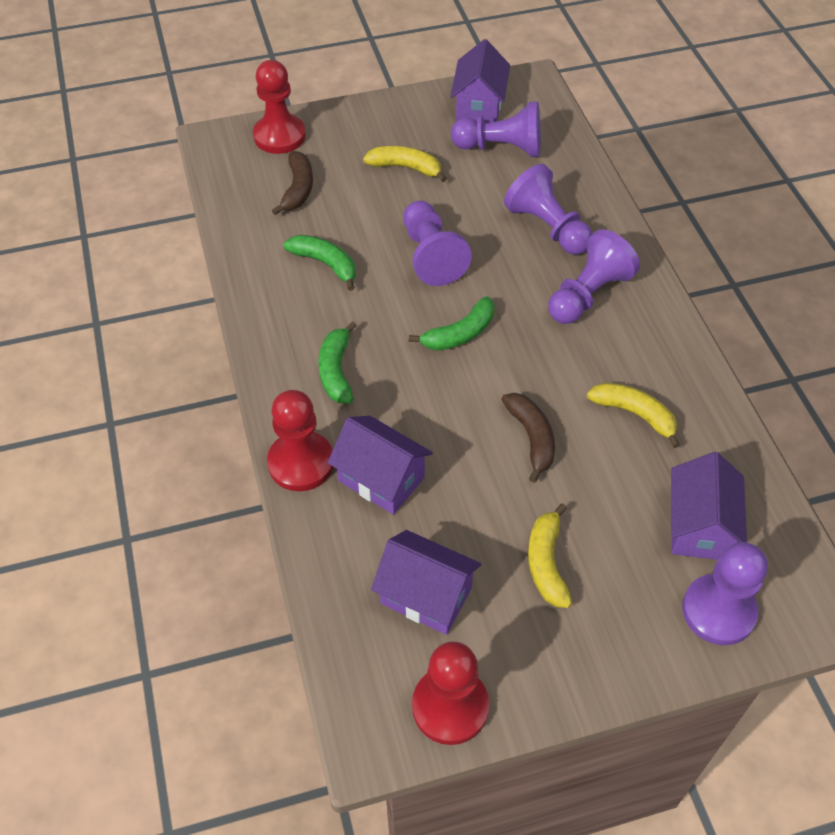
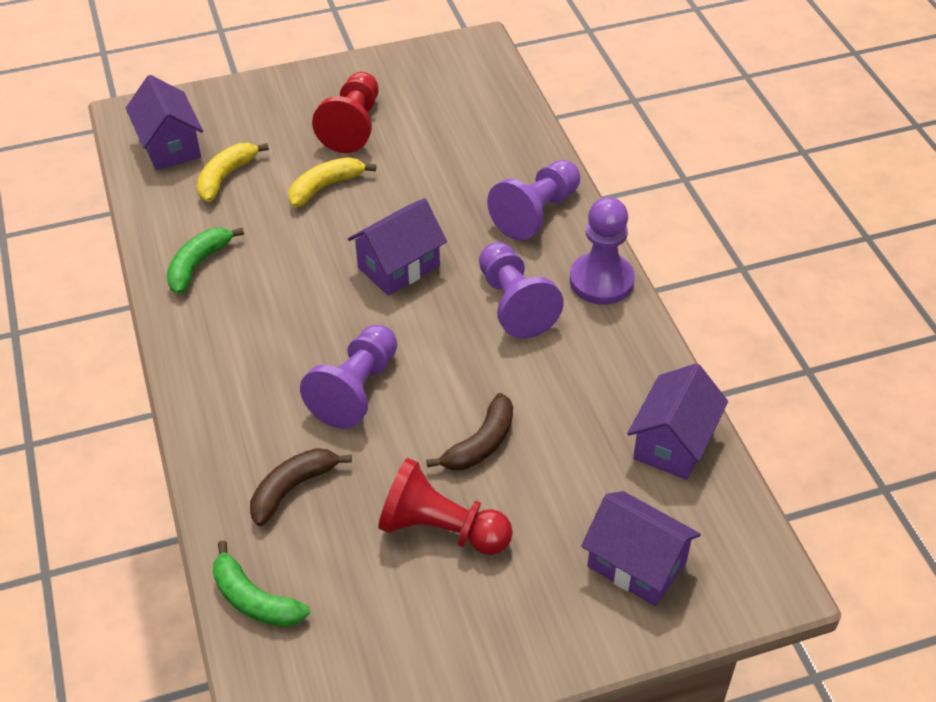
green banana: 3 -> 2
purple pawn: 5 -> 4
red pawn: 3 -> 2
yellow banana: 3 -> 2

